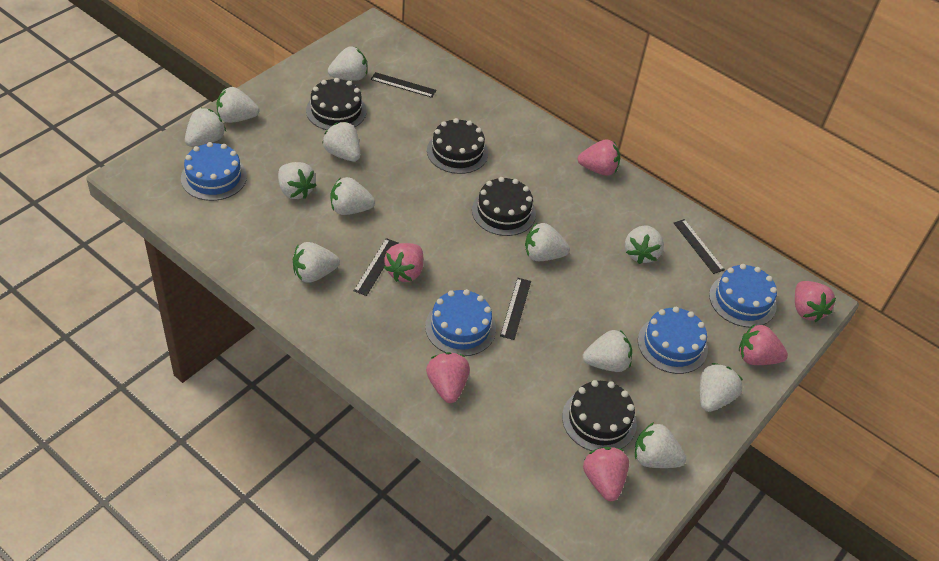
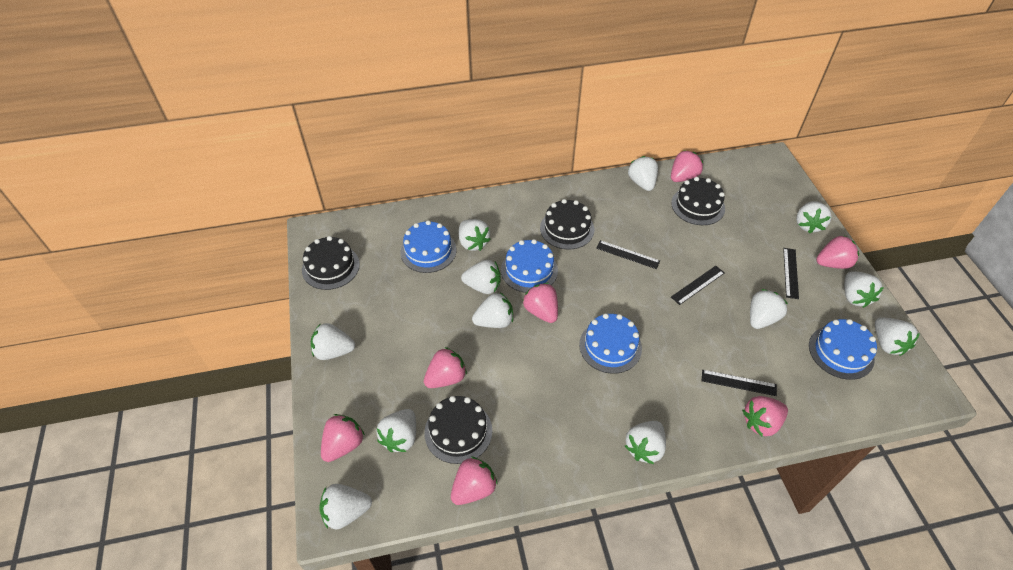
pink strawberry: 6 -> 7

